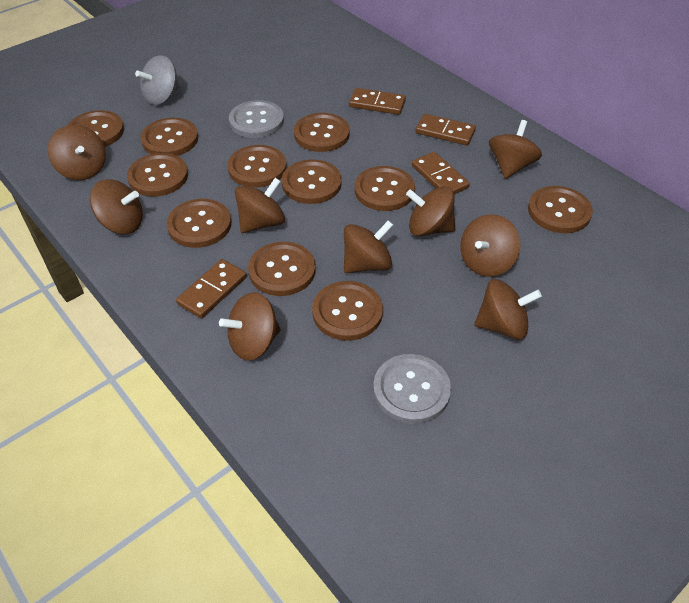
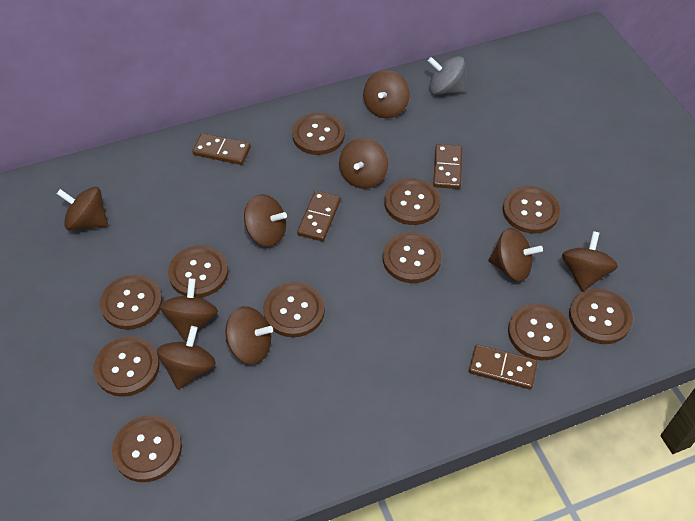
grey button: 2 -> 0

